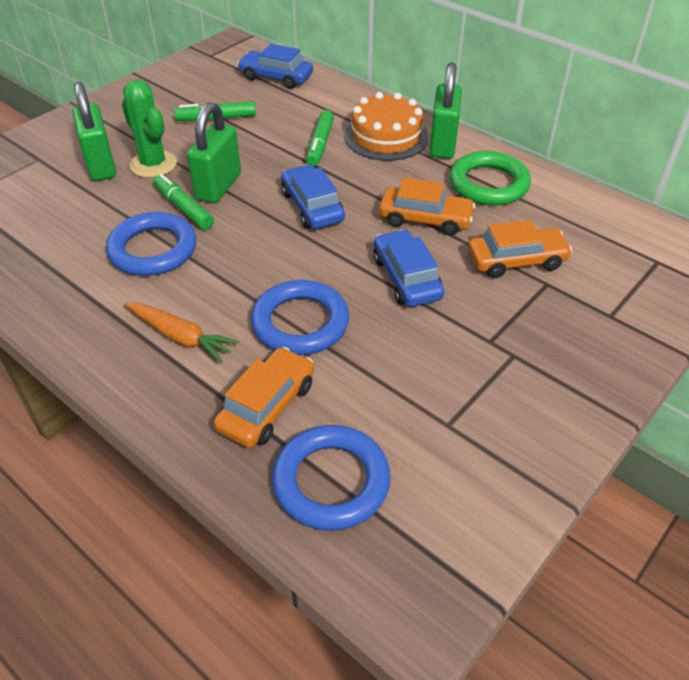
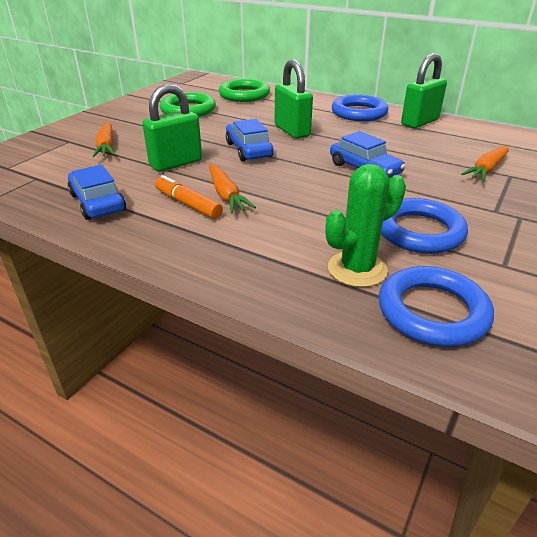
green marker: 3 -> 0
green ring: 1 -> 2
orange cake: 1 -> 0
orange car: 3 -> 0
orange carrot: 1 -> 3
orange marker: 0 -> 1

